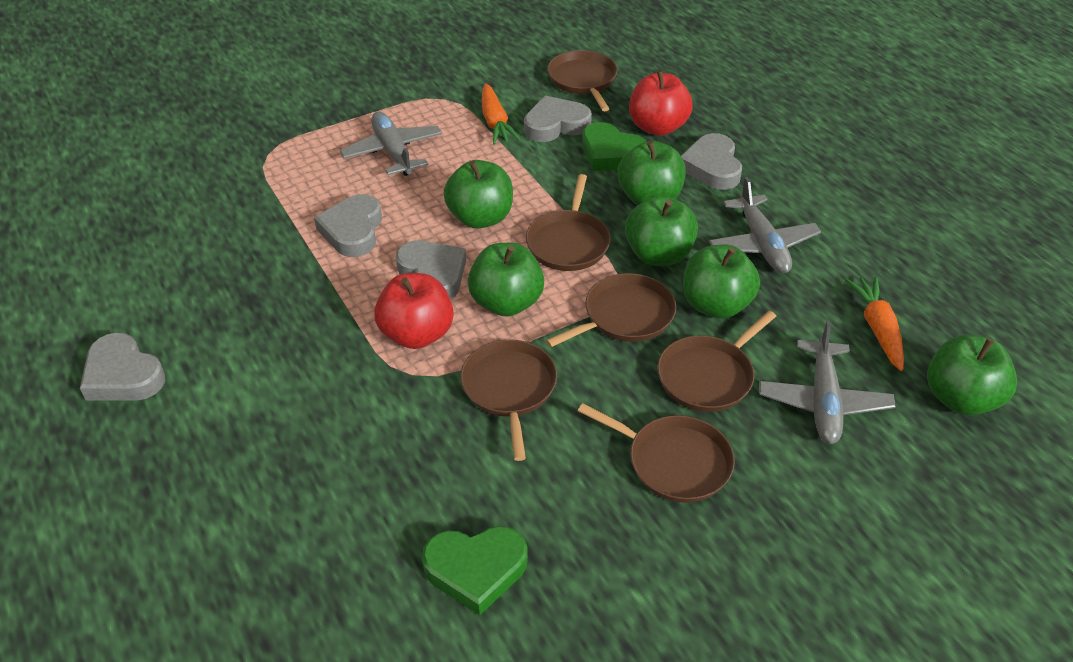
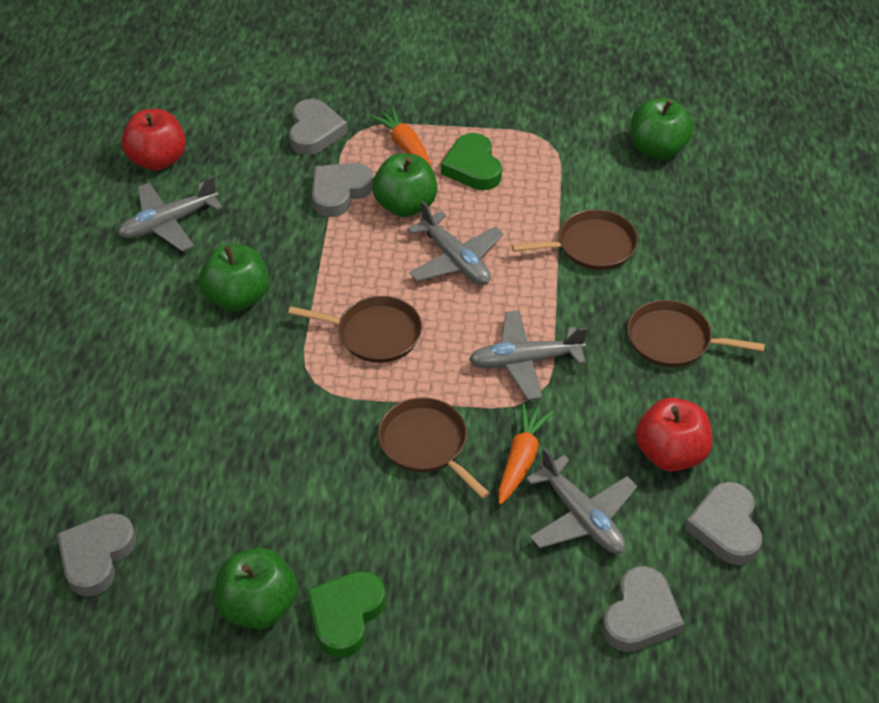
brown pan: 6 -> 4
green apple: 6 -> 4
grey plane: 3 -> 4

